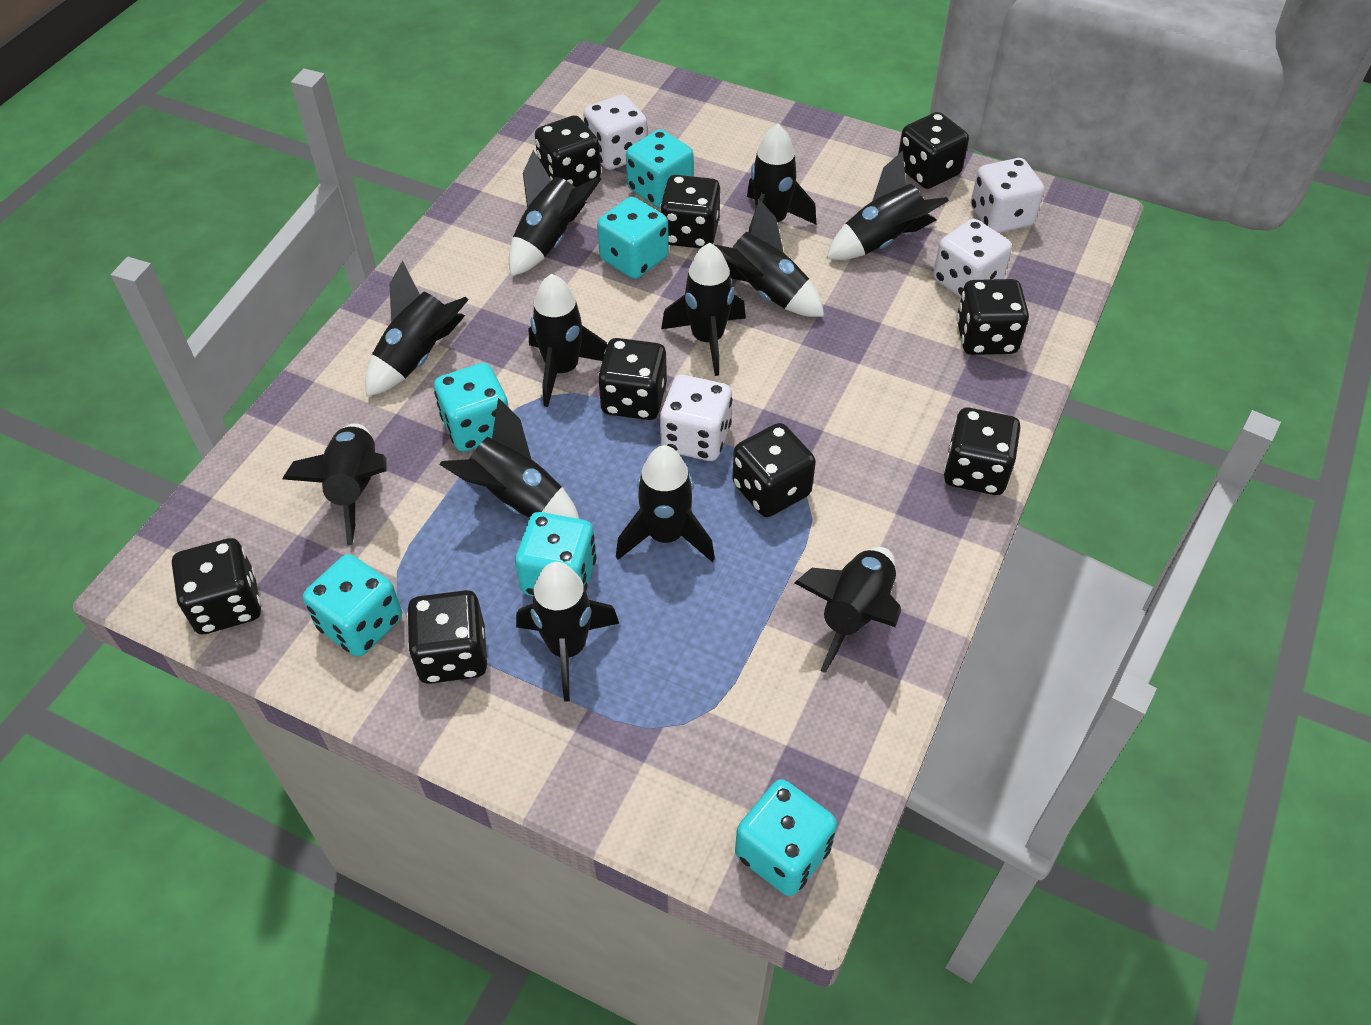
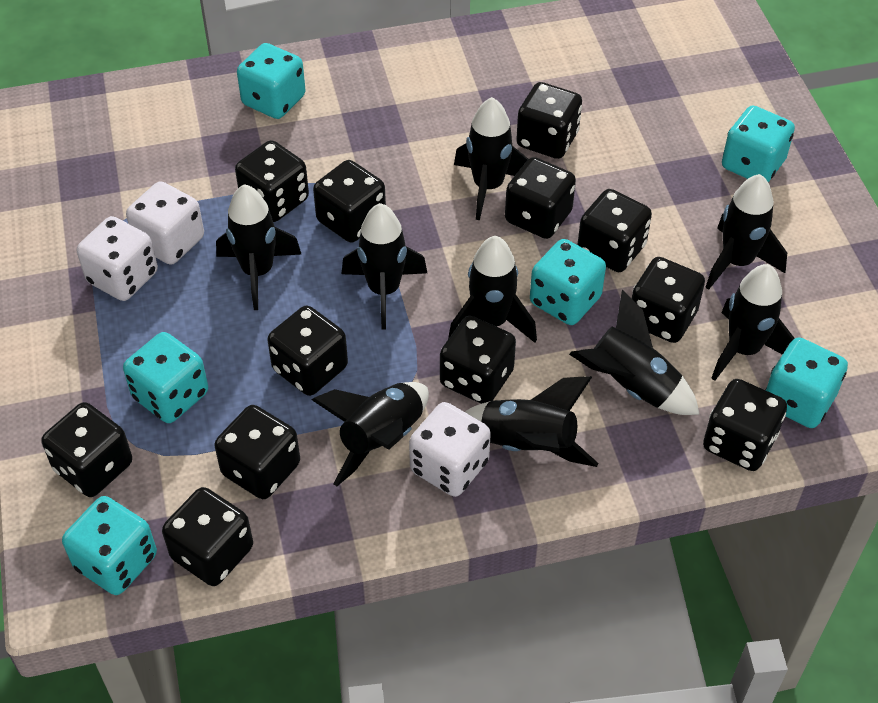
black dice: 9 -> 12
black rocket: 12 -> 9
white dice: 4 -> 3

